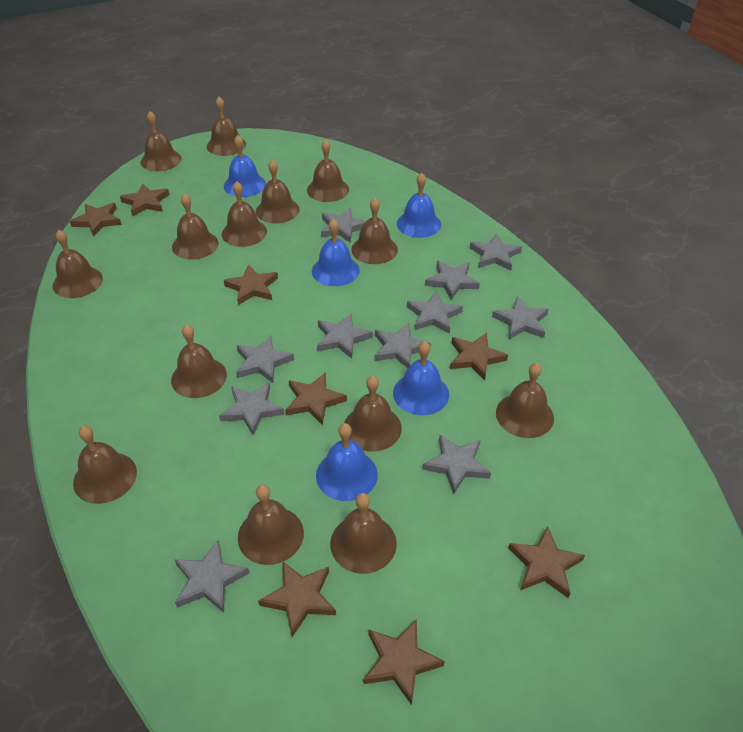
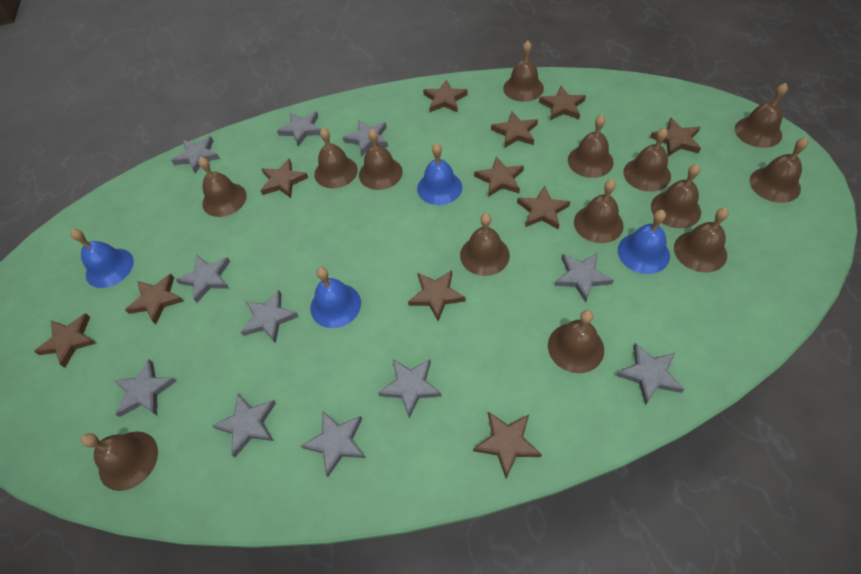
blue bell: 5 -> 4
brown star: 8 -> 11

